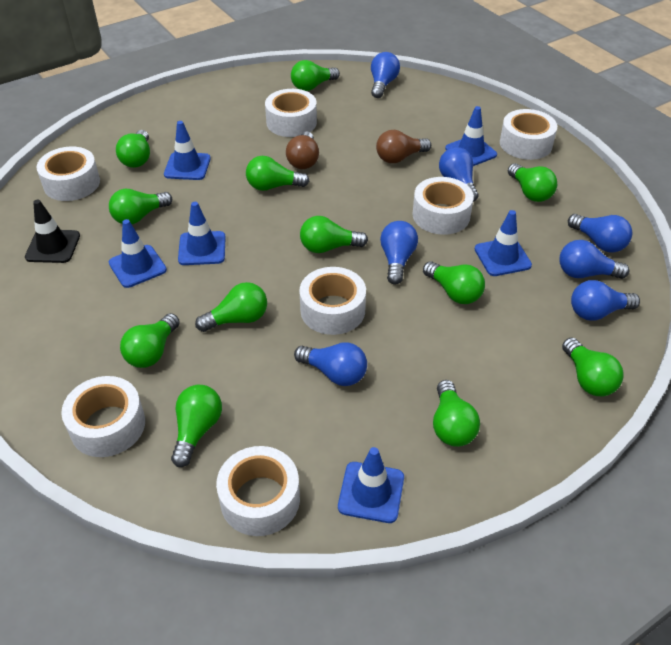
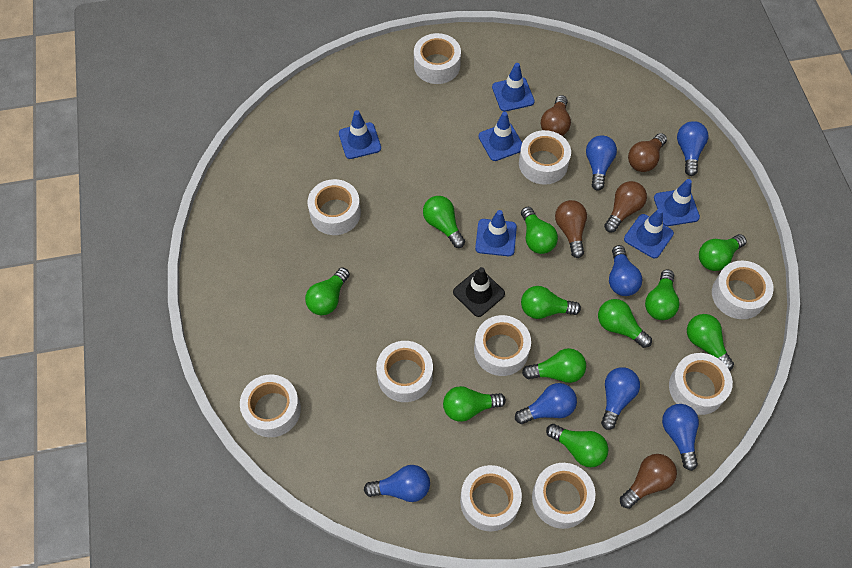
brown light bulb: 2 -> 5
green light bulb: 12 -> 11
white tape: 7 -> 10

